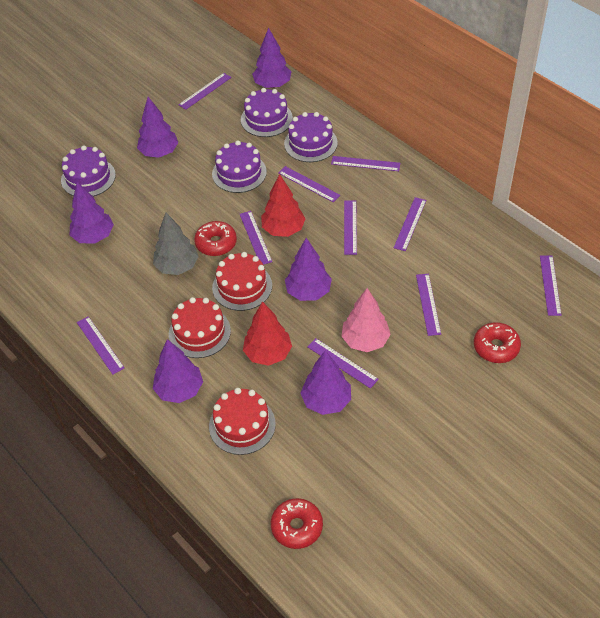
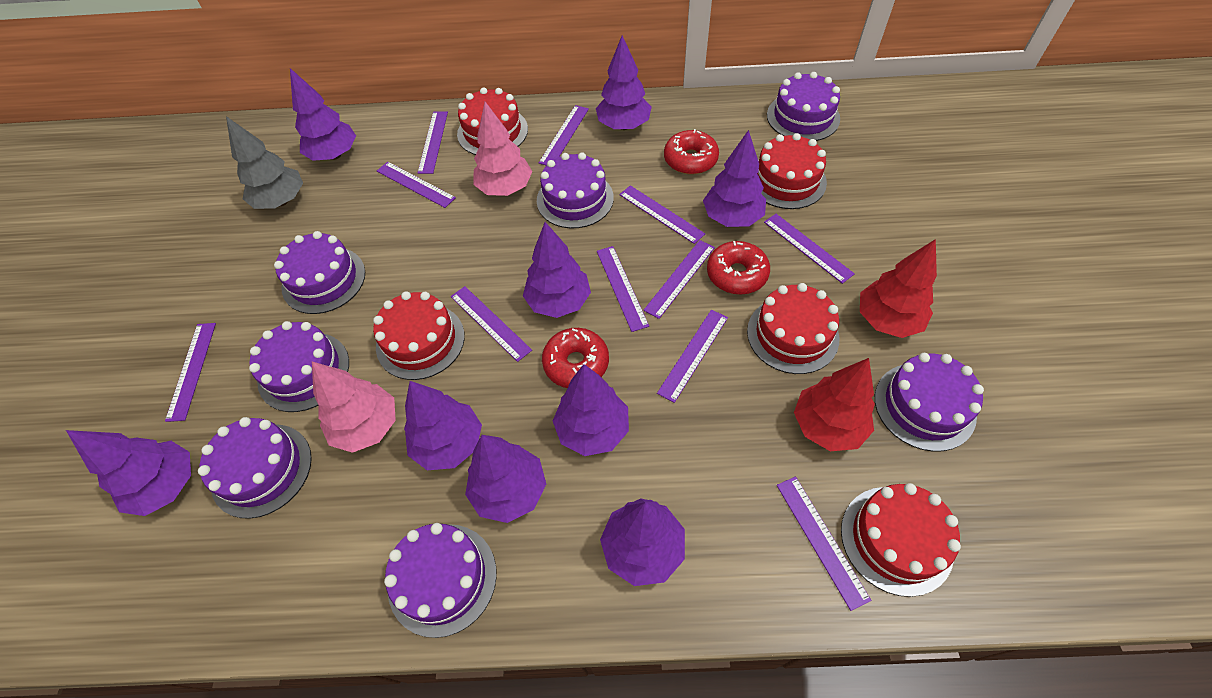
pink tree: 1 -> 2
purple cake: 4 -> 7
purple ruler: 10 -> 11
purple tree: 6 -> 9
red cake: 3 -> 5

